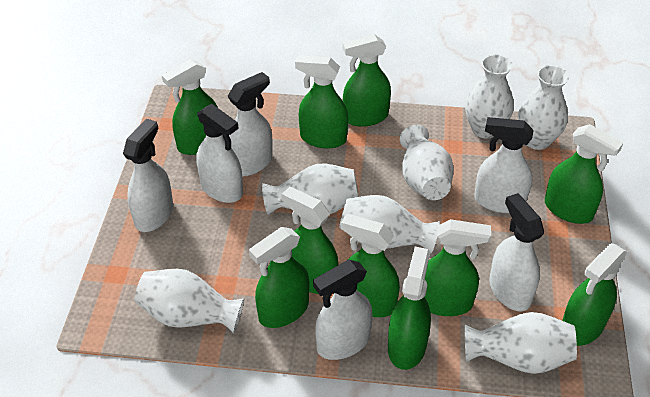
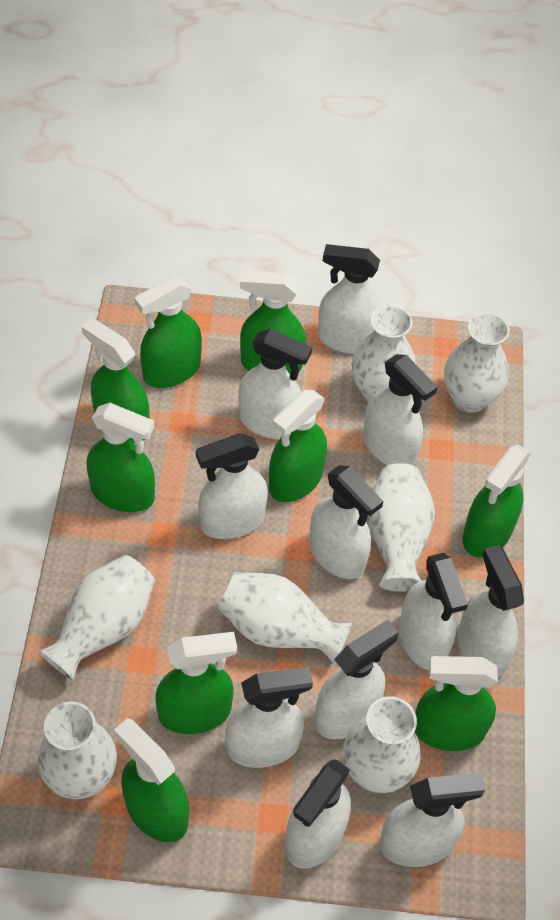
green spray bottle: 10 -> 9
white spray bottle: 6 -> 11

